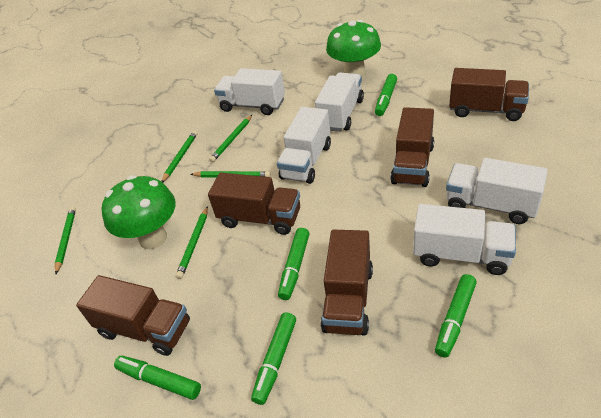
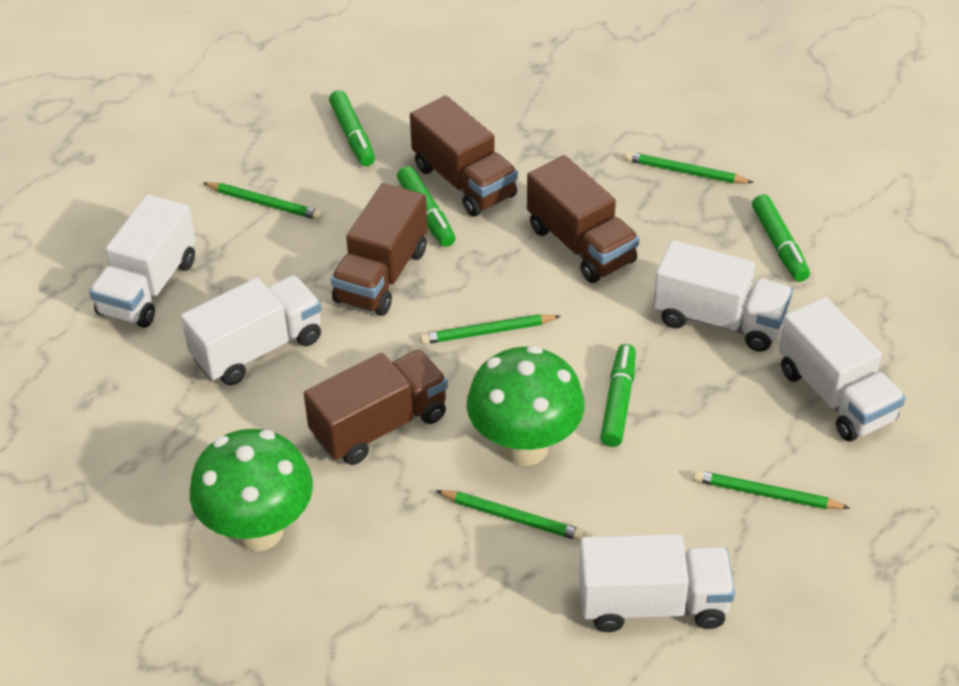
brown truck: 5 -> 4
green marker: 5 -> 4

